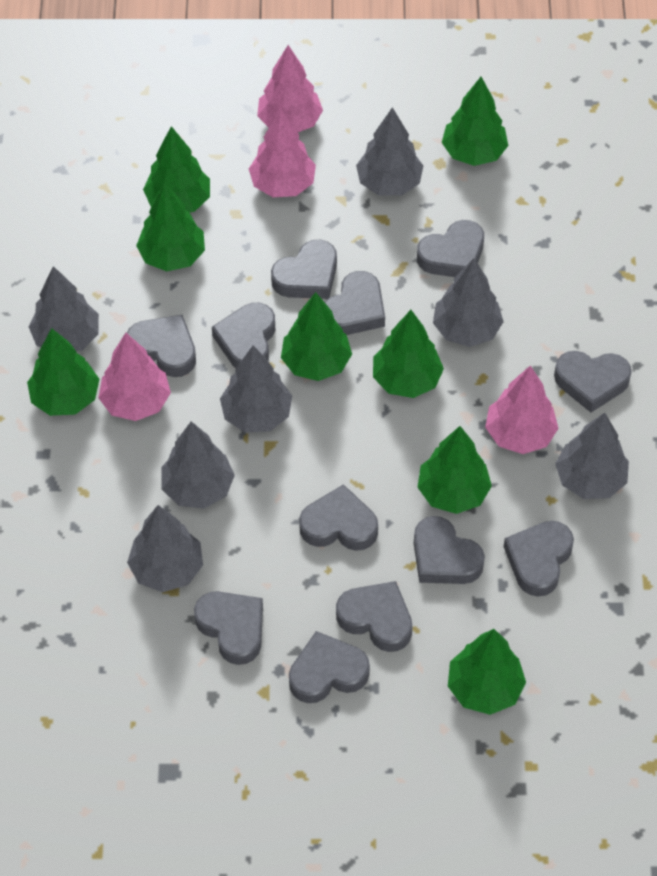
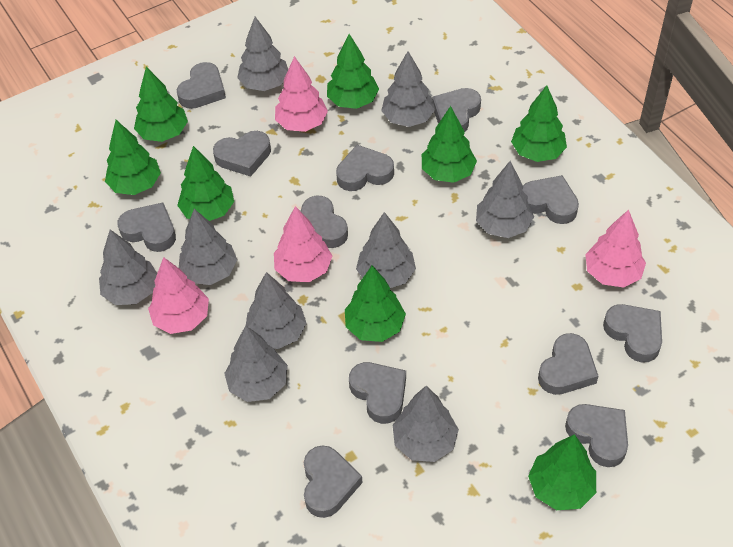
grey tree: 7 -> 9

